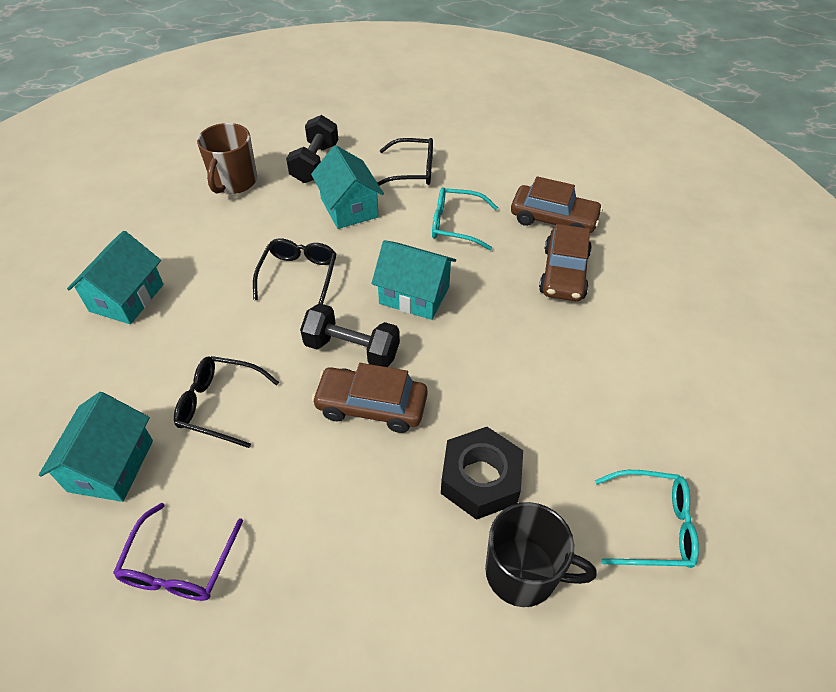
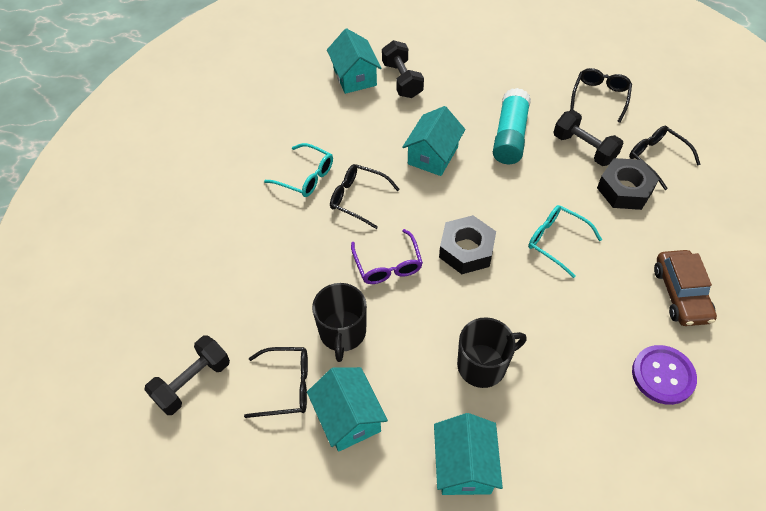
black dumbbell: 2 -> 3
black glasses: 3 -> 4
black mug: 1 -> 2
black nut: 1 -> 2
brown car: 3 -> 1
brown mug: 1 -> 0
purple button: 0 -> 1
turquoise glue stick: 0 -> 1

